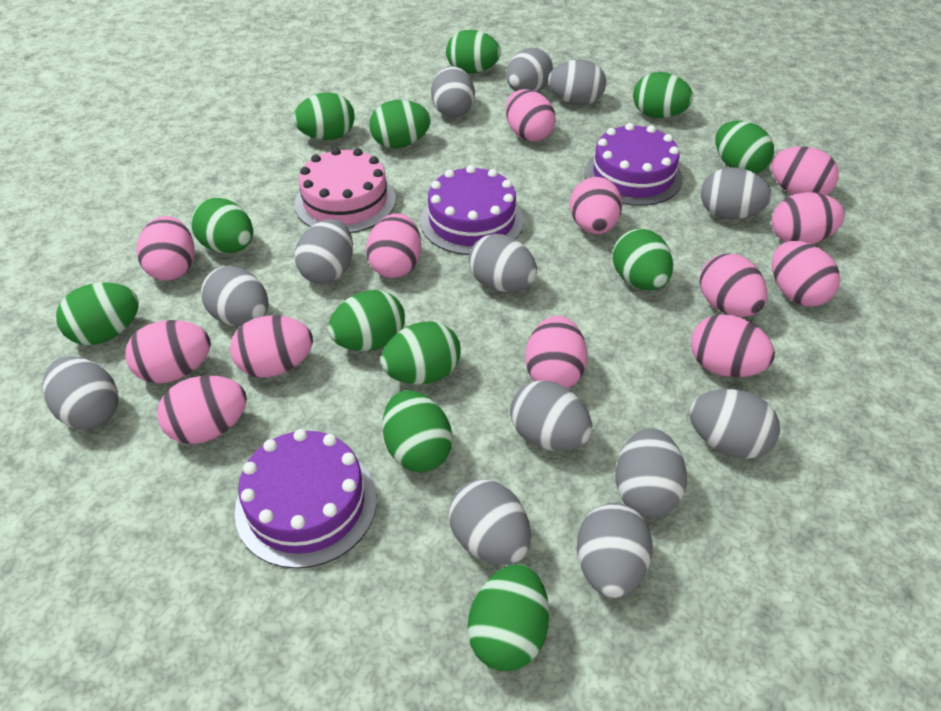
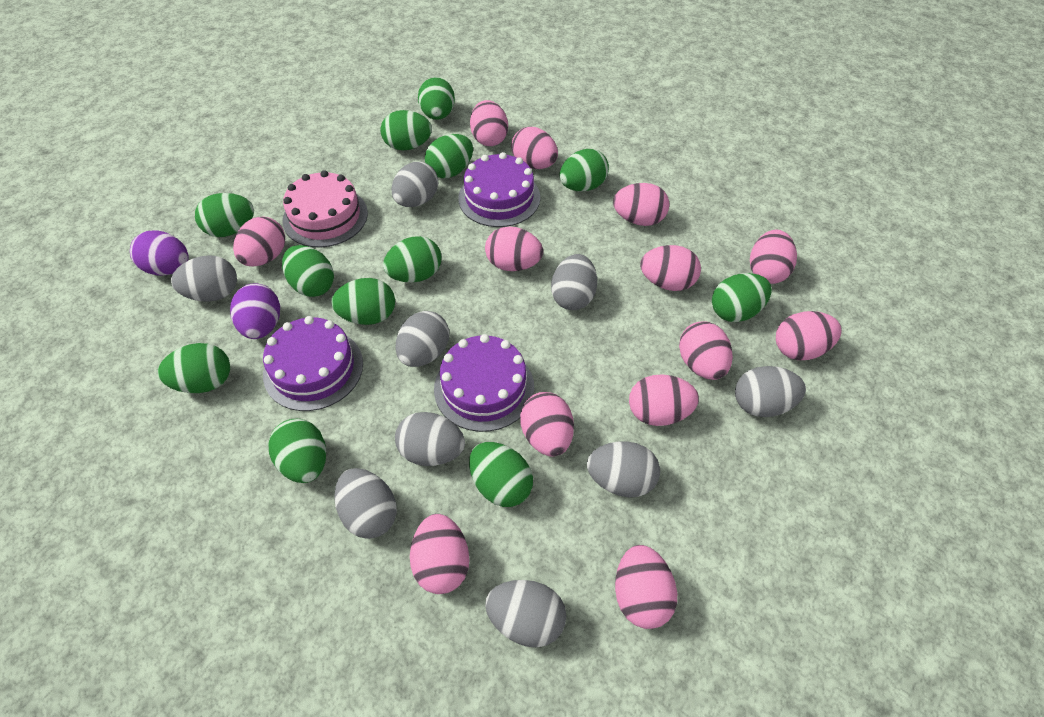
grey egg: 13 -> 9
purple egg: 0 -> 2

